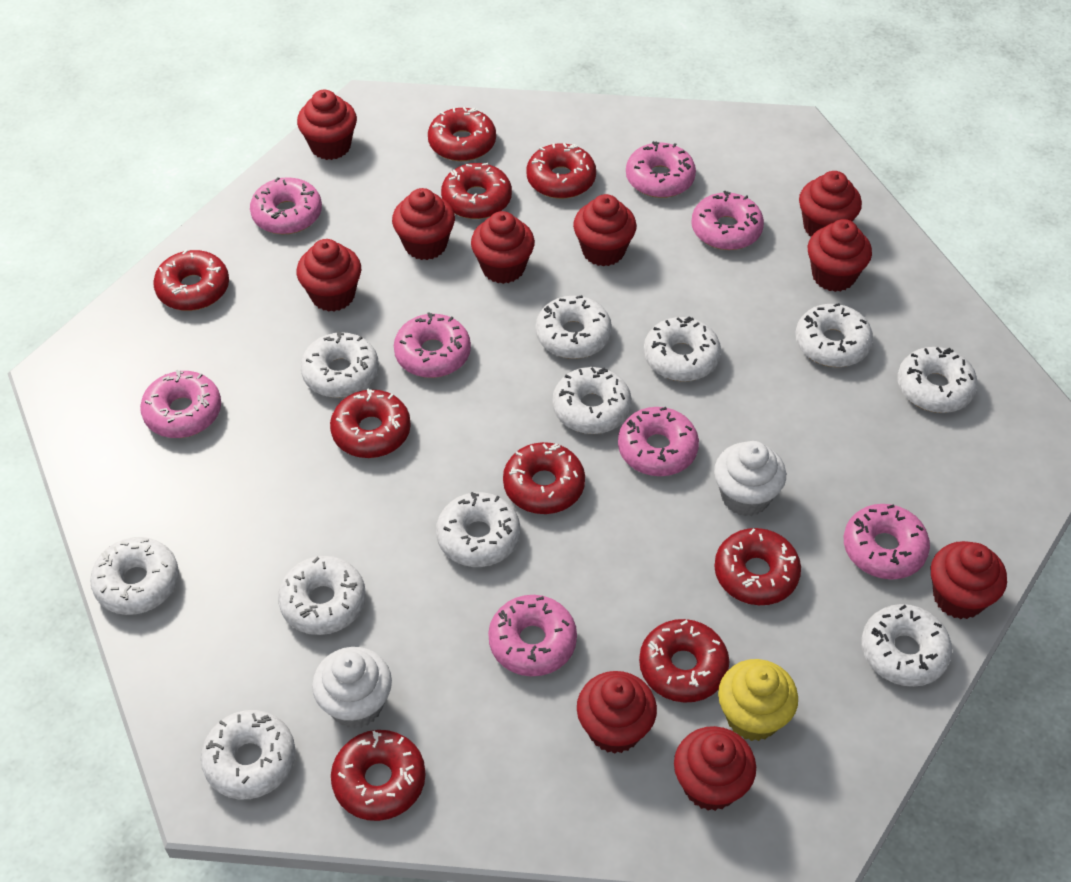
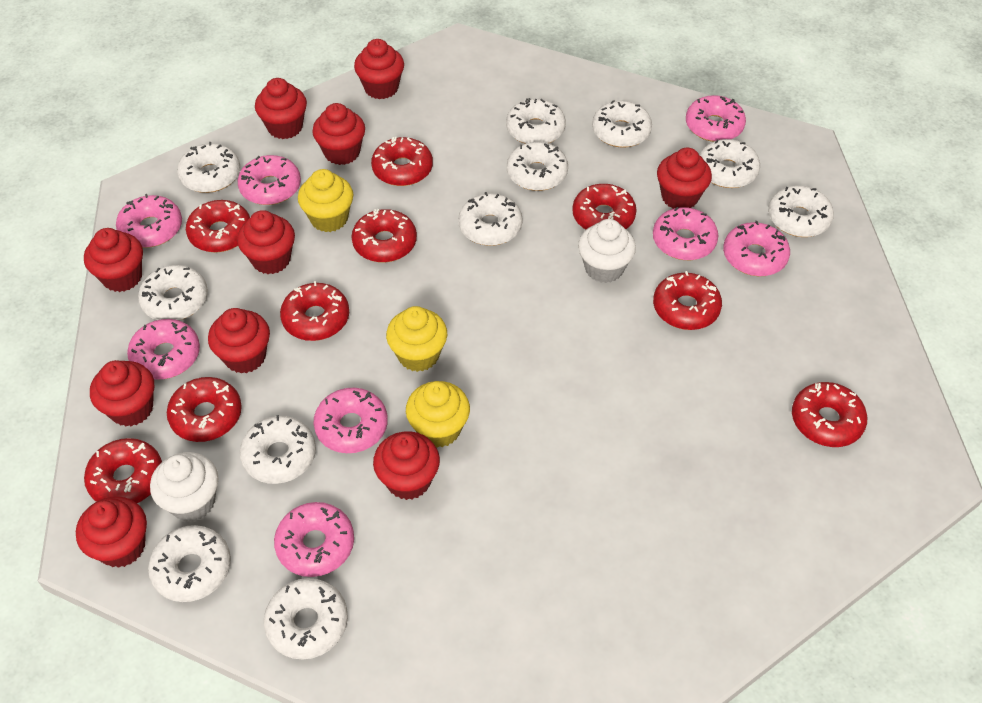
yellow cupcake: 1 -> 3

